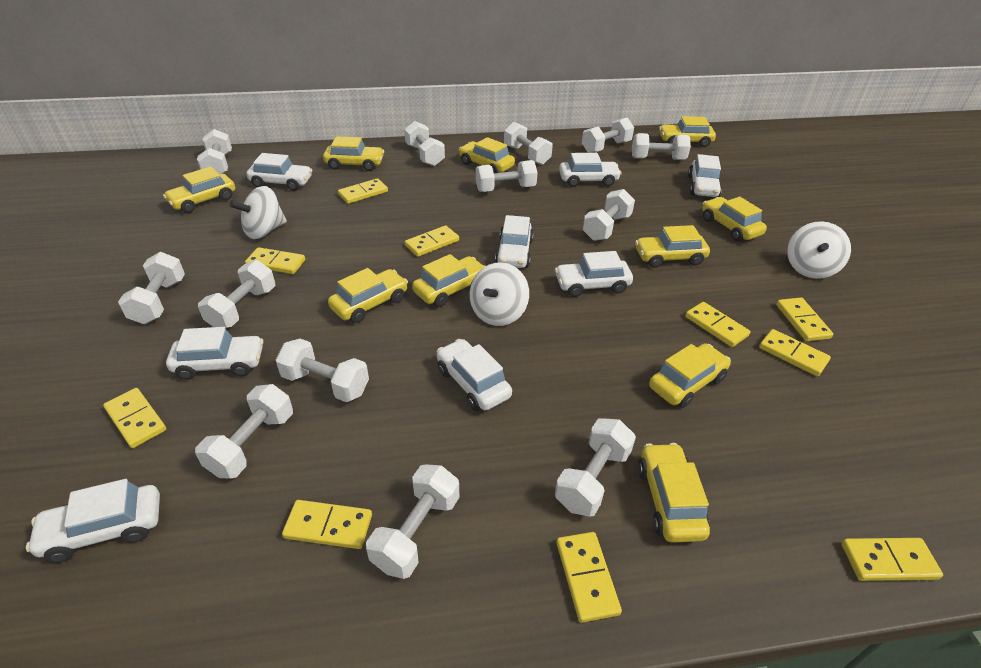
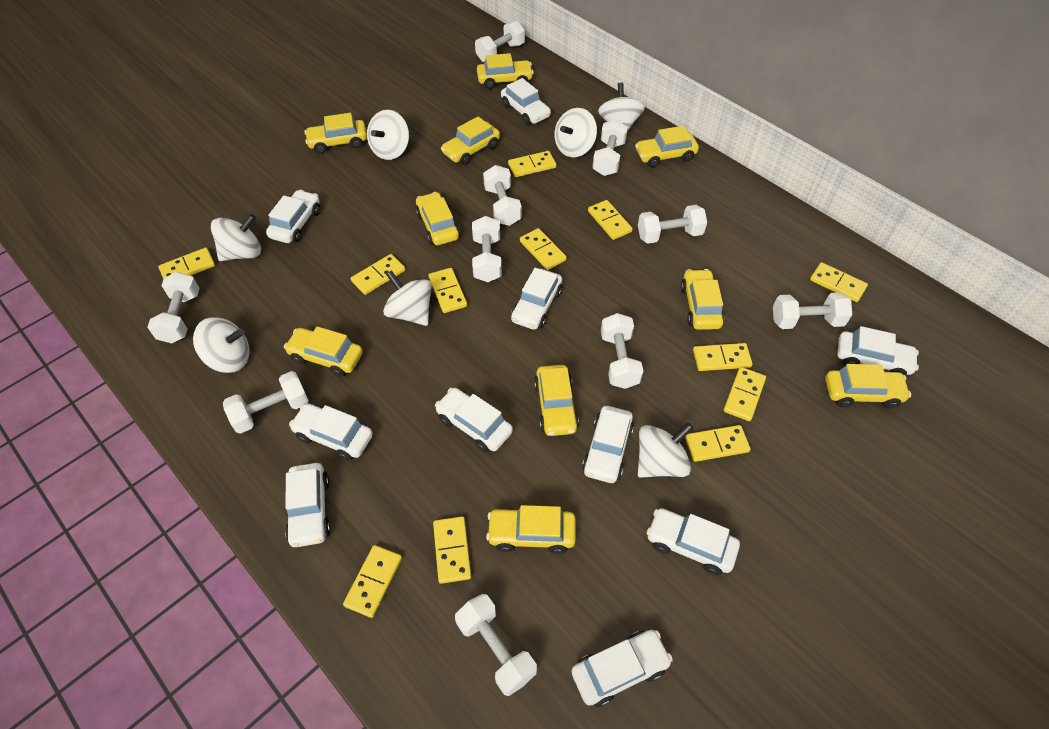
white car: 8 -> 10
white dumbbell: 13 -> 10
white spinning top: 3 -> 7
yellow domino: 10 -> 12

